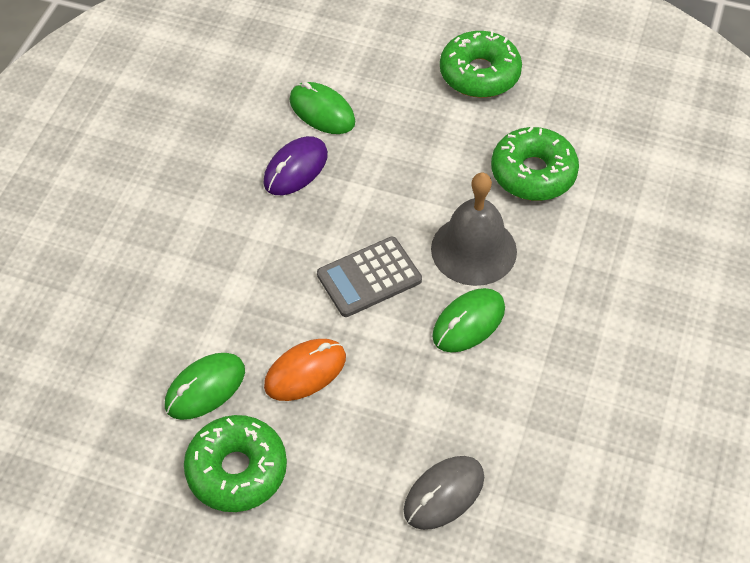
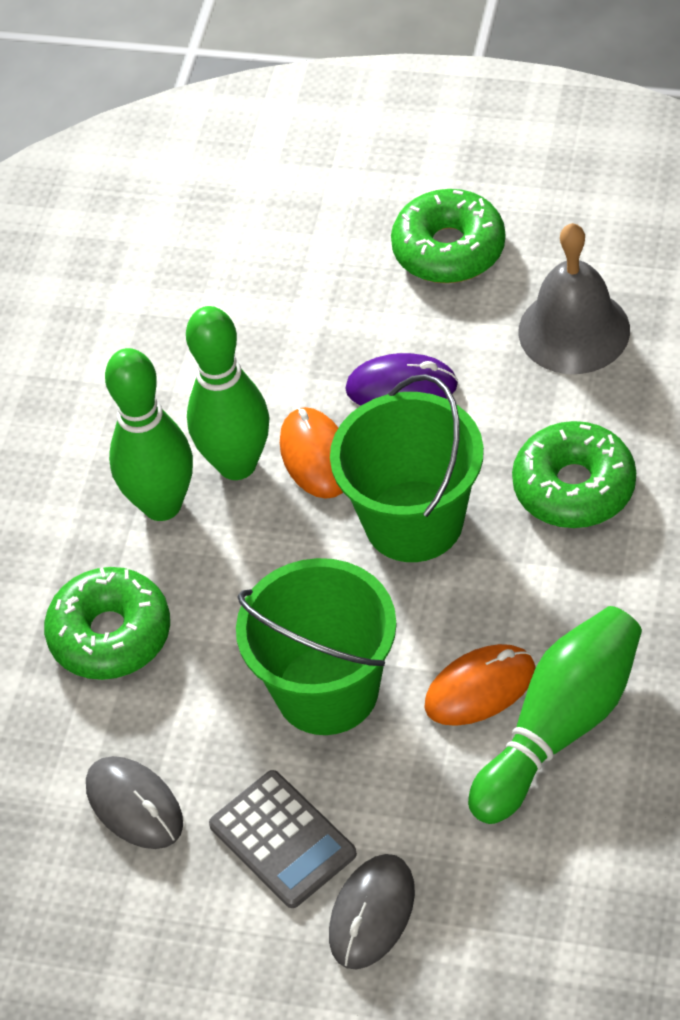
green bowling pin: 0 -> 3
green bucket: 0 -> 2
green mouse: 3 -> 0
grey mouse: 1 -> 2
orange mouse: 1 -> 2

